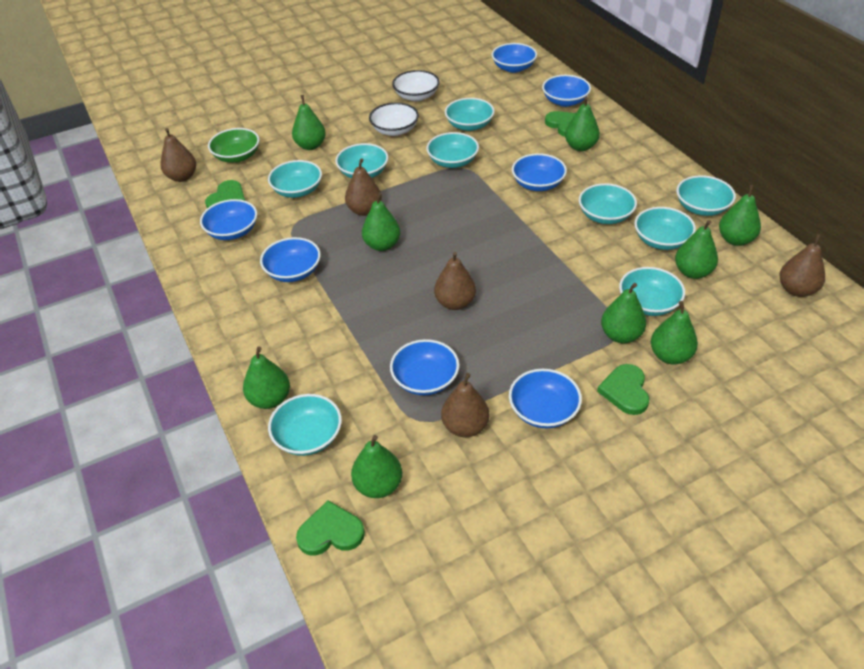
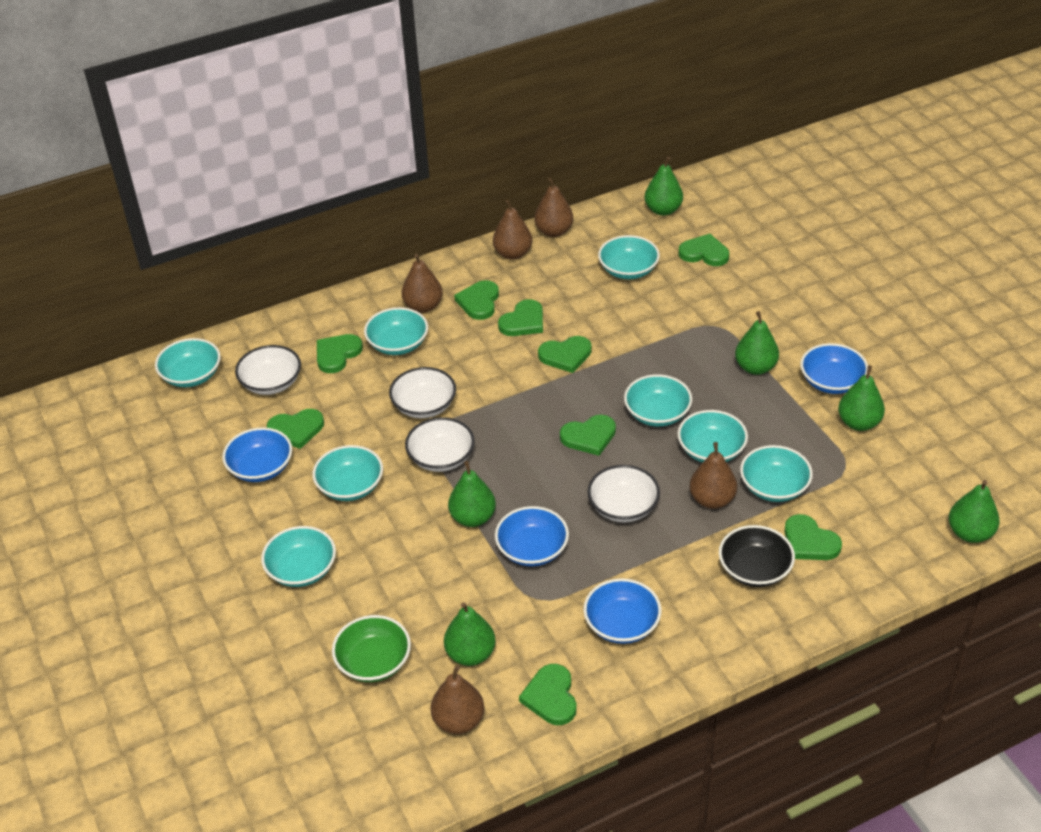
black bowl: 0 -> 1
blue bowl: 7 -> 4
green heart: 4 -> 9
green pear: 9 -> 6
turquoise bowl: 9 -> 8
white bowl: 2 -> 4

